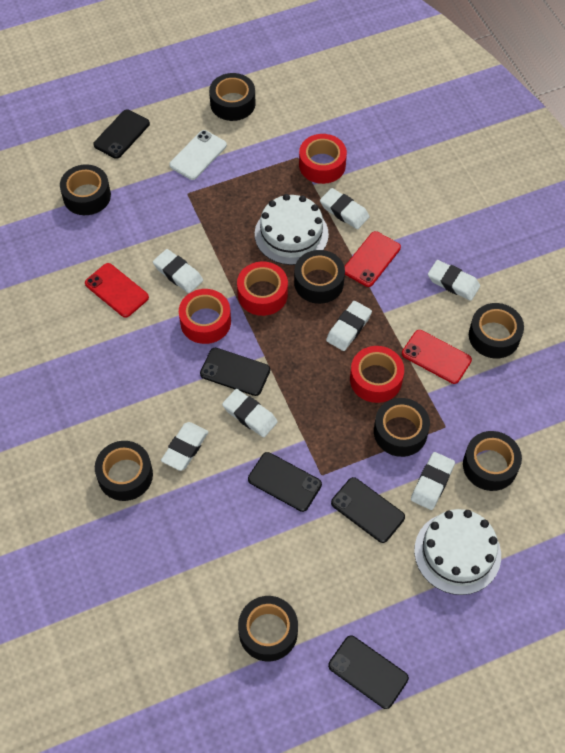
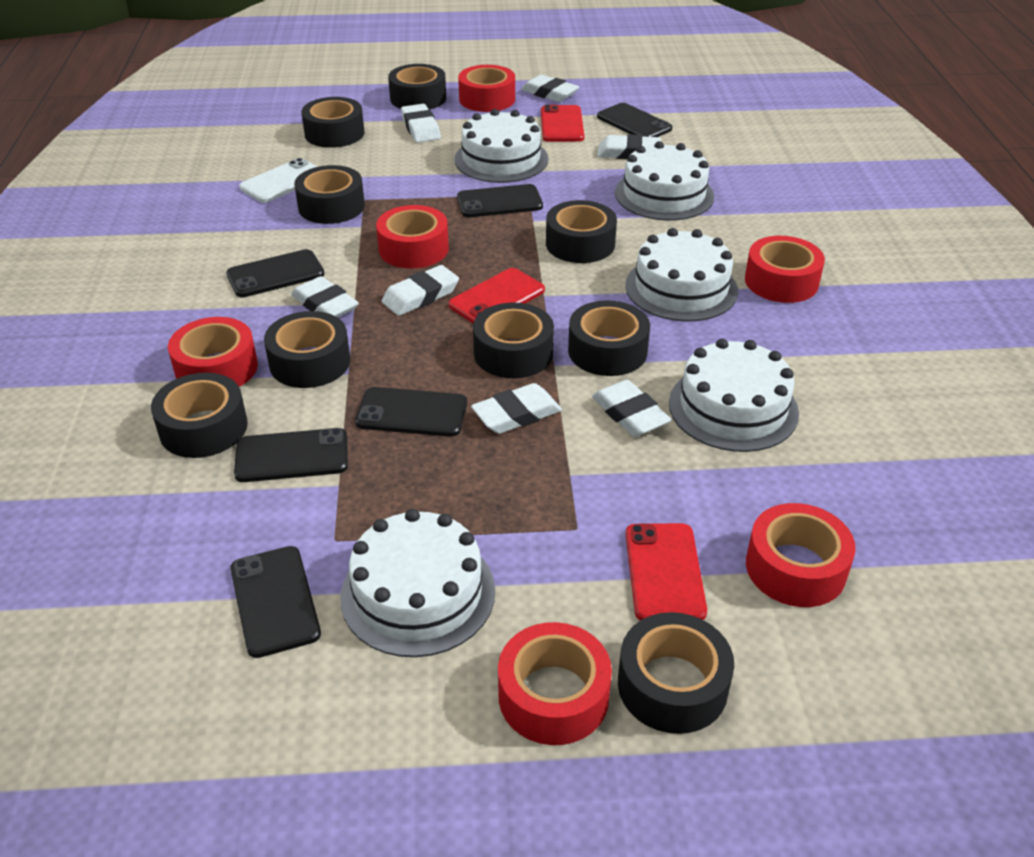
black phone: 5 -> 6
black tape: 8 -> 9
red tape: 4 -> 6
white cake: 2 -> 5

